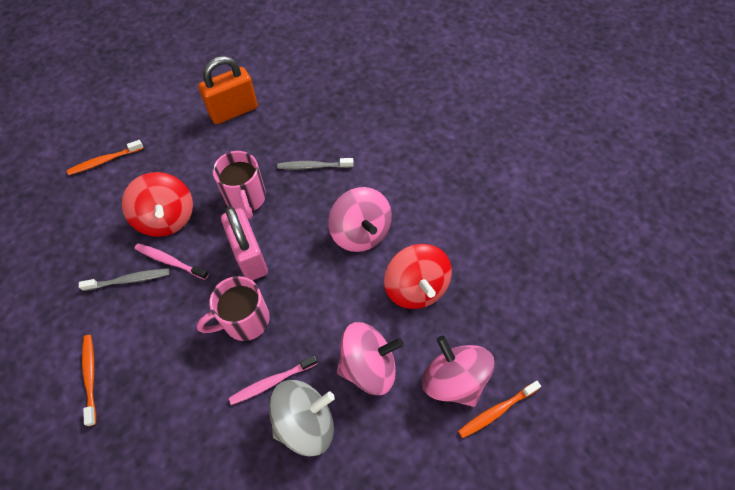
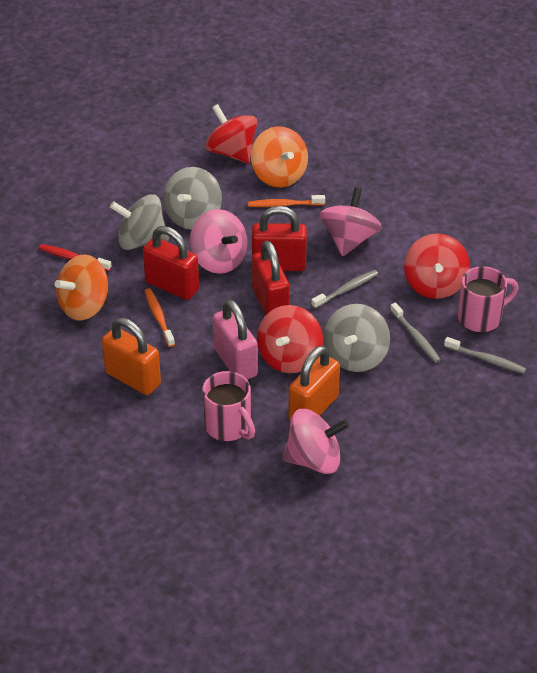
grey spinning top: 1 -> 3
grey toothbrush: 2 -> 3
orange padlock: 1 -> 2
orange spinning top: 0 -> 2
orange toothbrush: 3 -> 2
pink toothbrush: 2 -> 0
red padlock: 0 -> 3
red spinning top: 2 -> 3
red toothbrush: 0 -> 1

